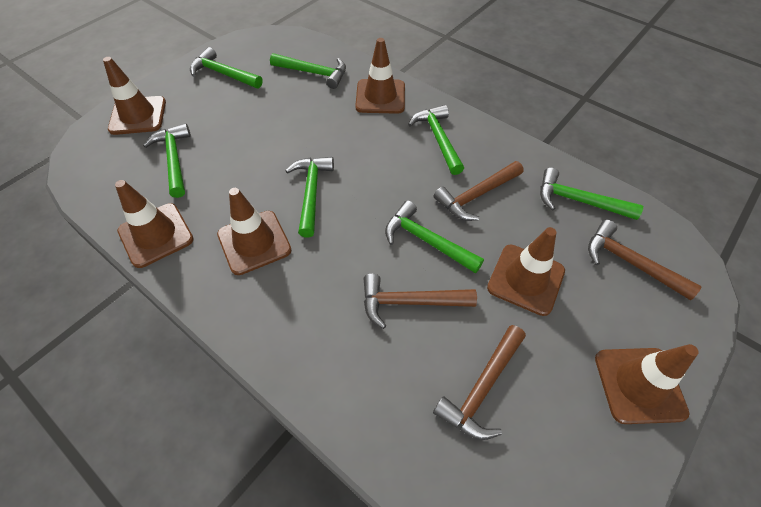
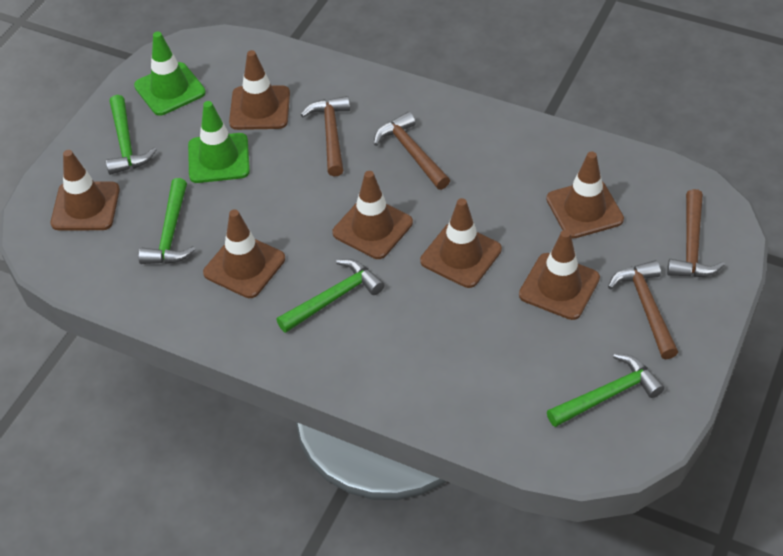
brown traffic cone: 6 -> 7
green hammer: 7 -> 4
green traffic cone: 0 -> 2

